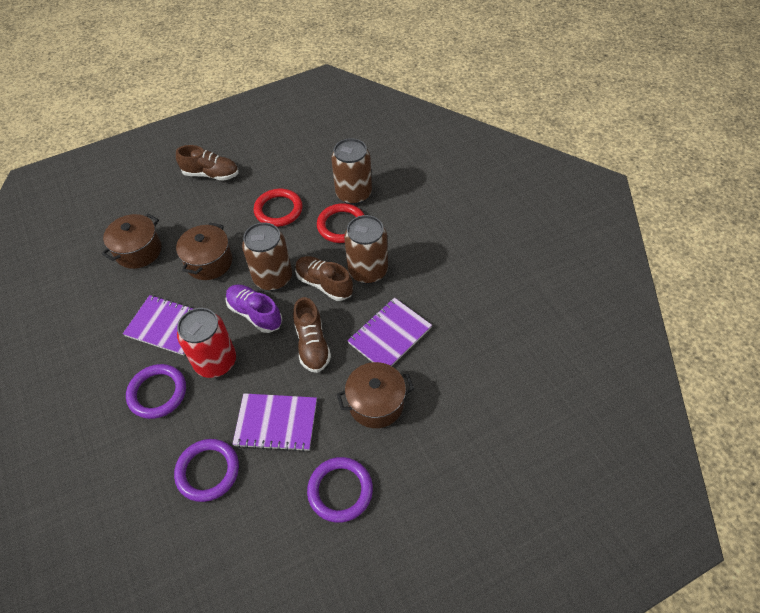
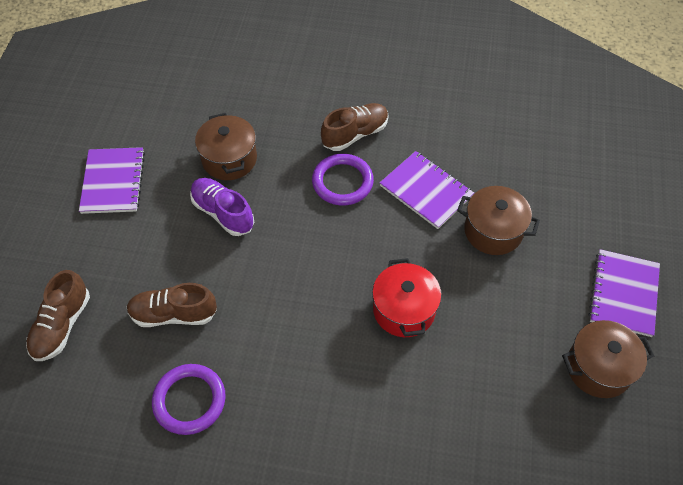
brown can: 3 -> 0
purple ring: 3 -> 2
red can: 1 -> 0
red pot: 0 -> 1
red ring: 2 -> 0

